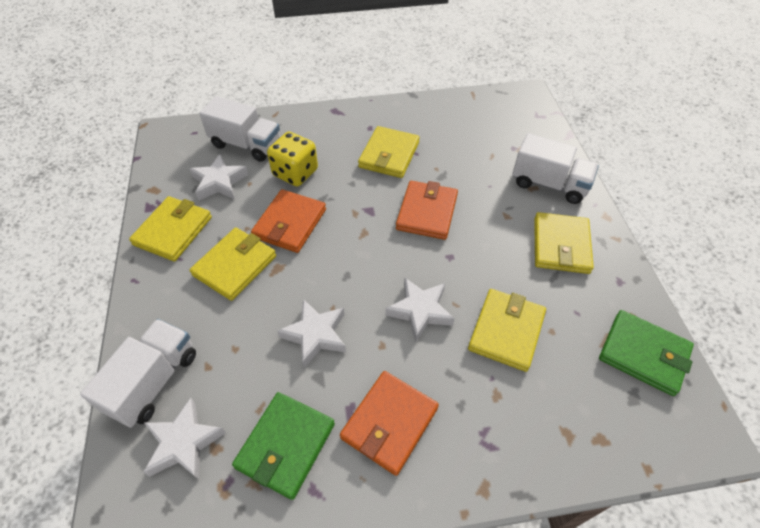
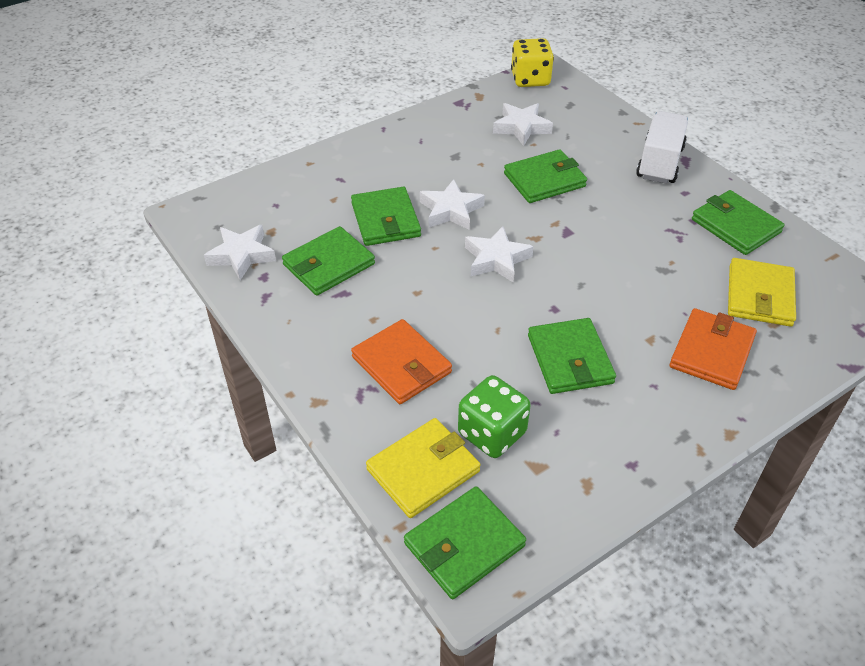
green dice: 0 -> 1
green wallet: 2 -> 6
orange wallet: 3 -> 2
white truck: 3 -> 1
yellow wallet: 5 -> 2

